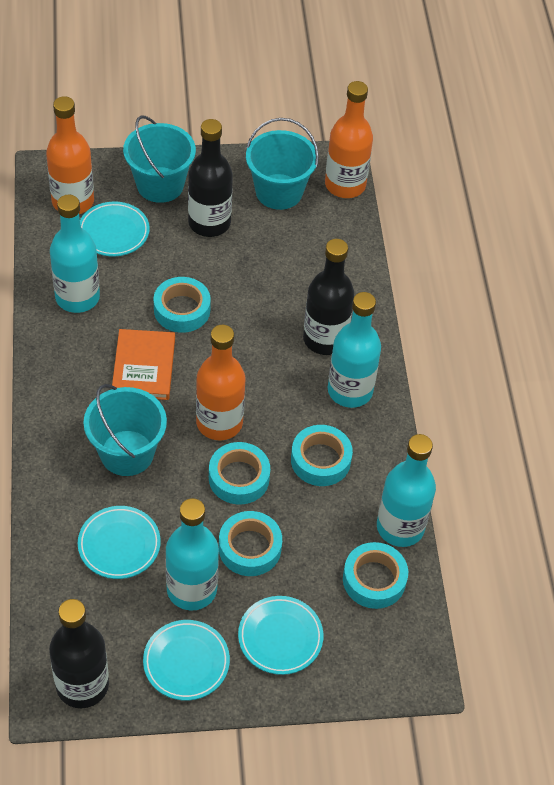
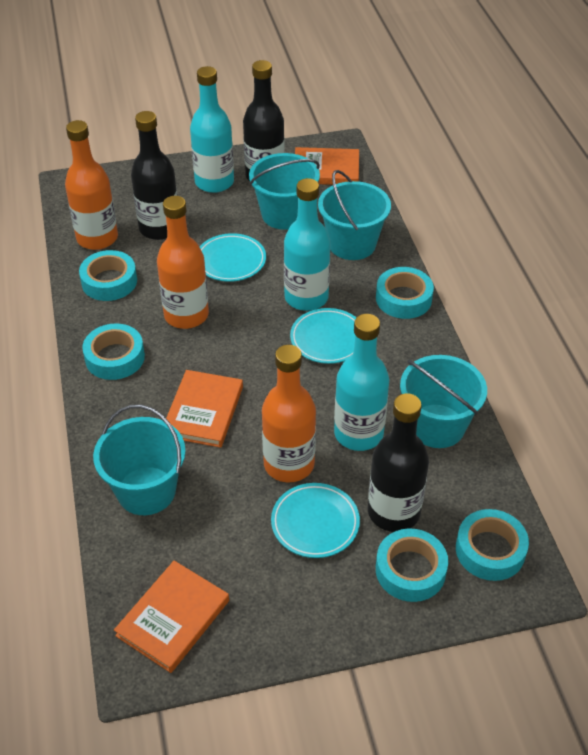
orange book: 1 -> 3
turquoise bottle: 4 -> 3
turquoise bucket: 3 -> 4
turquoise plate: 4 -> 3

